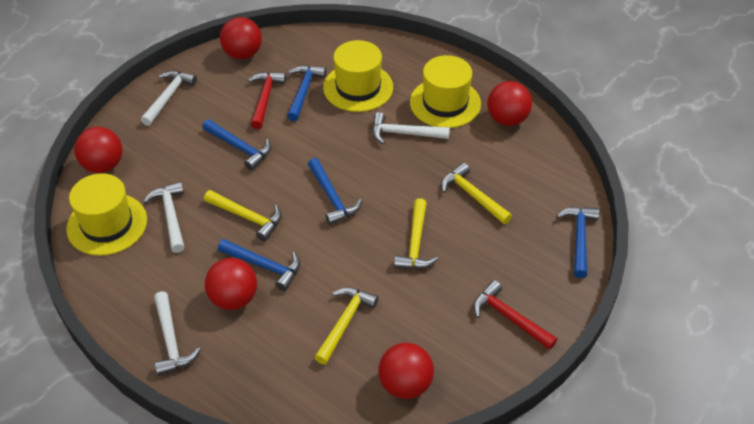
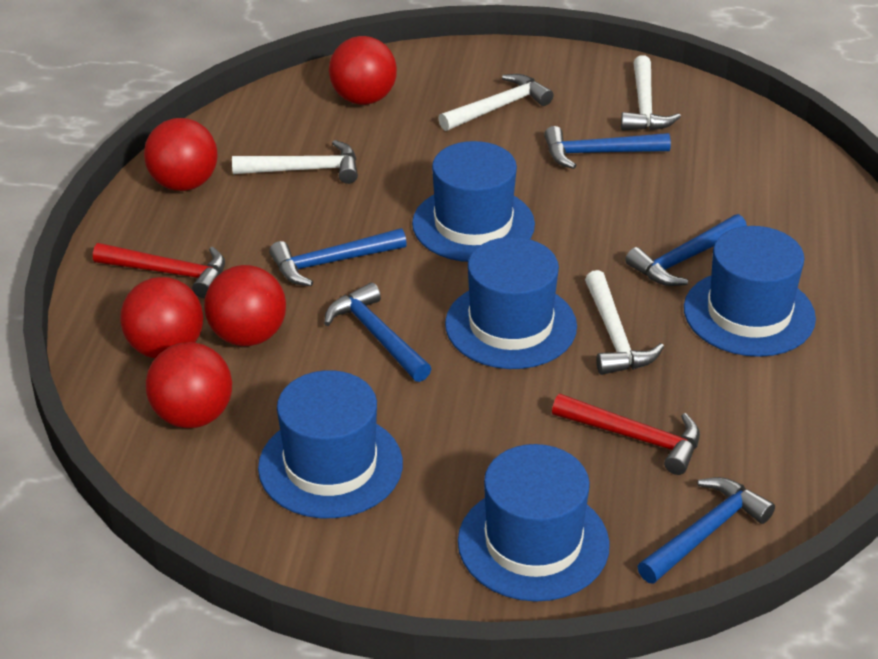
blue hat: 0 -> 5
yellow hammer: 4 -> 0
yellow hat: 3 -> 0

